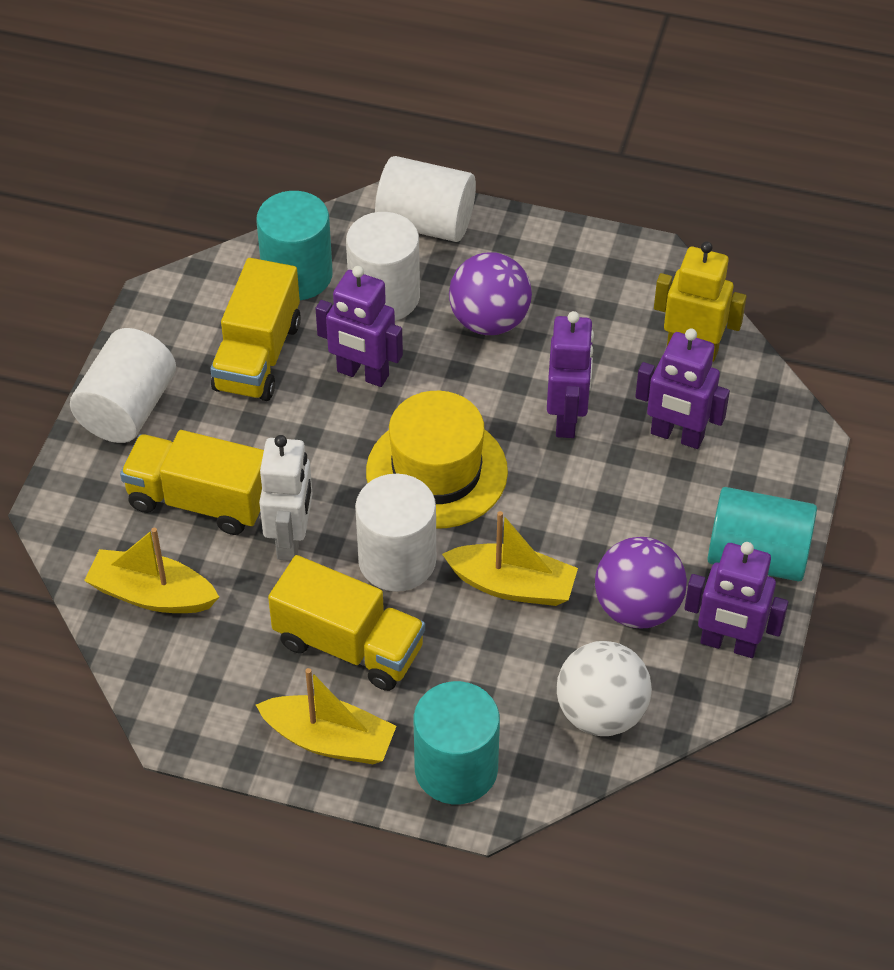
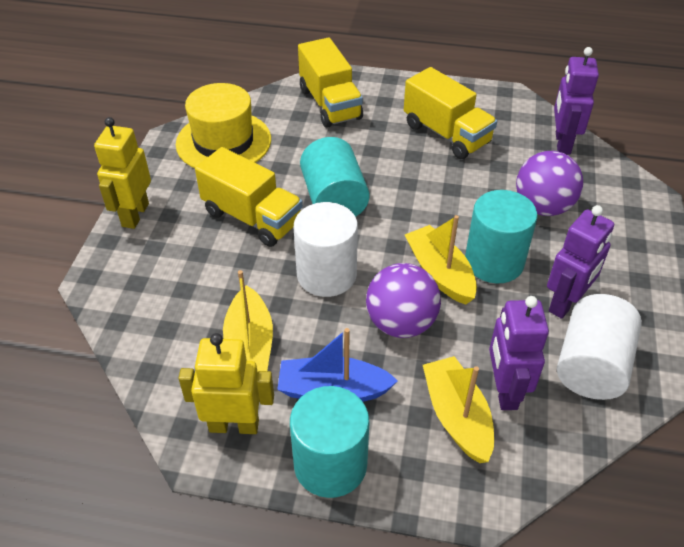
blue boat: 0 -> 1
purple robot: 4 -> 3
white ball: 1 -> 0
white cylinder: 4 -> 2
white robot: 1 -> 0
yellow robot: 1 -> 2

